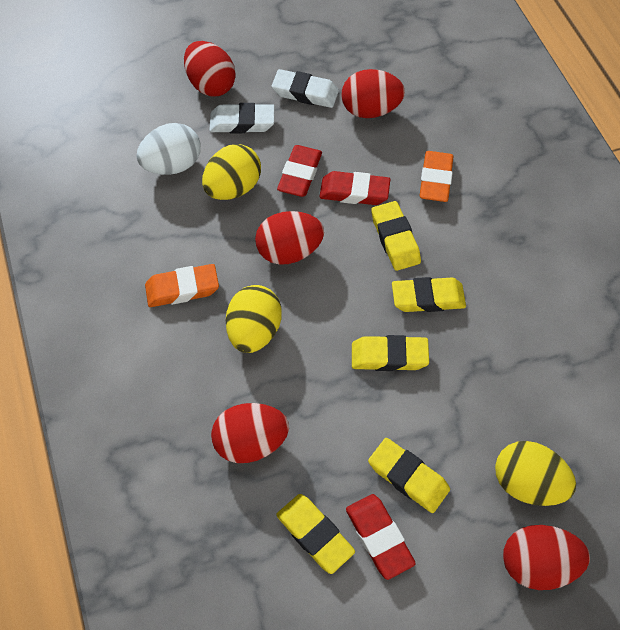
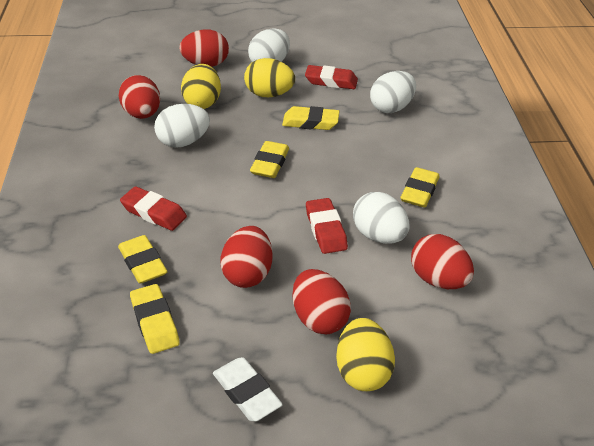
orange eraser: 2 -> 0
white egg: 1 -> 4
white eraser: 2 -> 1

